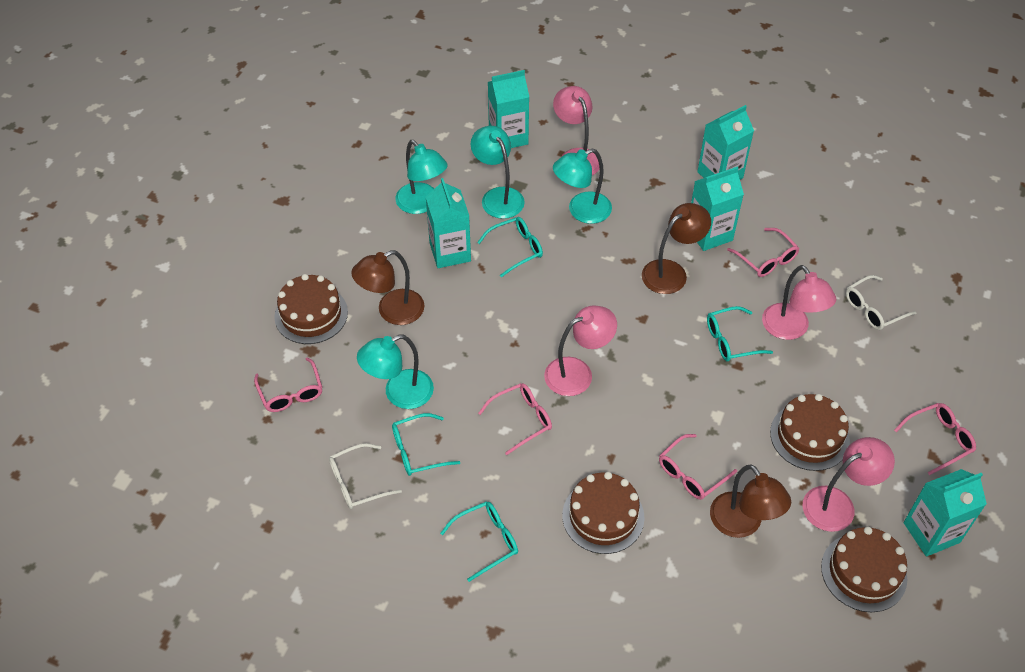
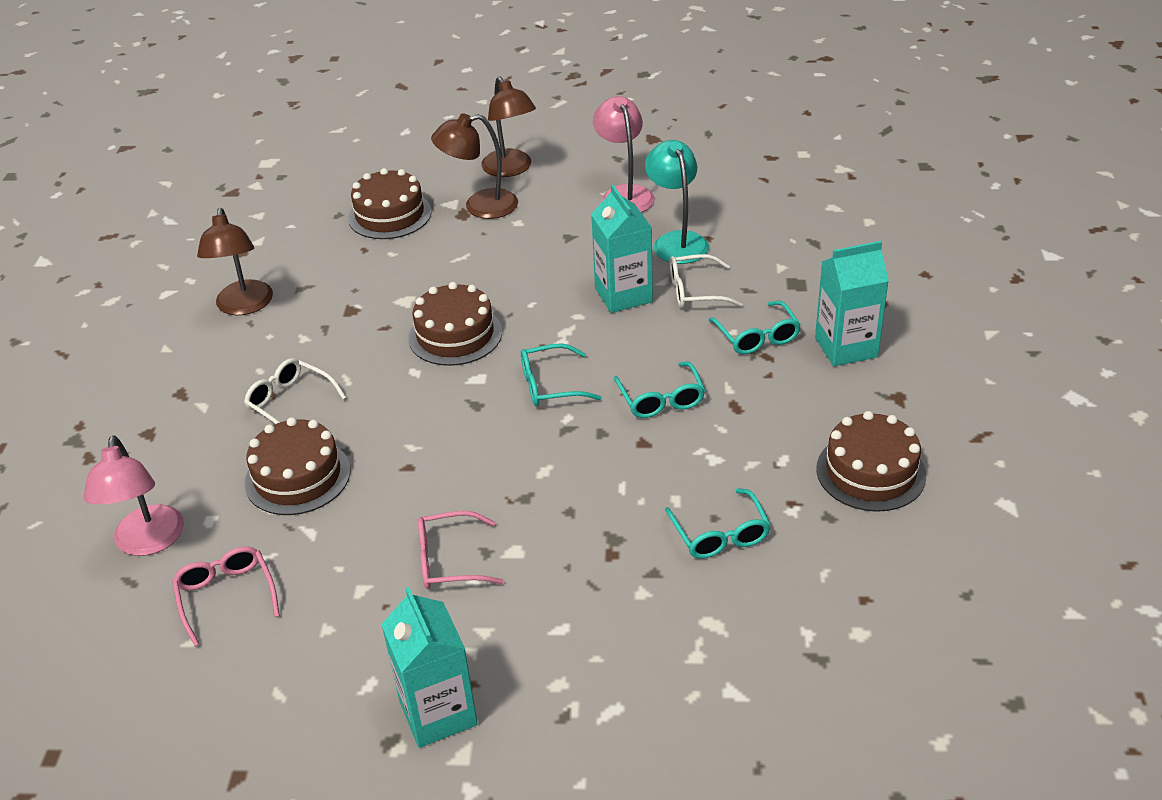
pink glasses: 5 -> 2
pink lamp: 4 -> 2
turquoise carton: 5 -> 3
turquoise lamp: 4 -> 1

